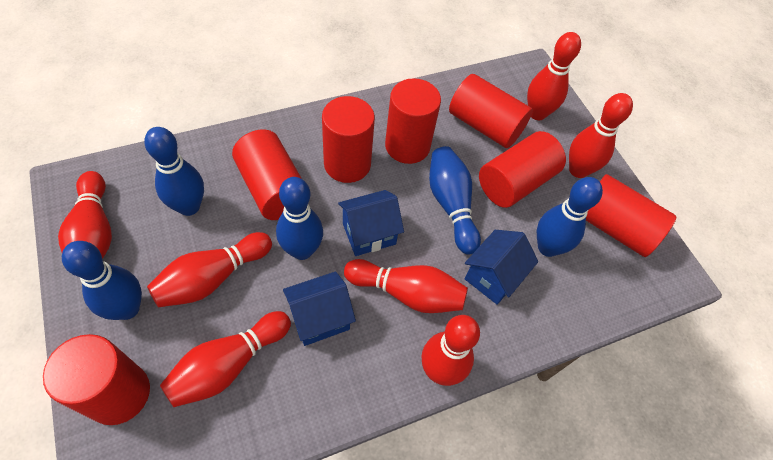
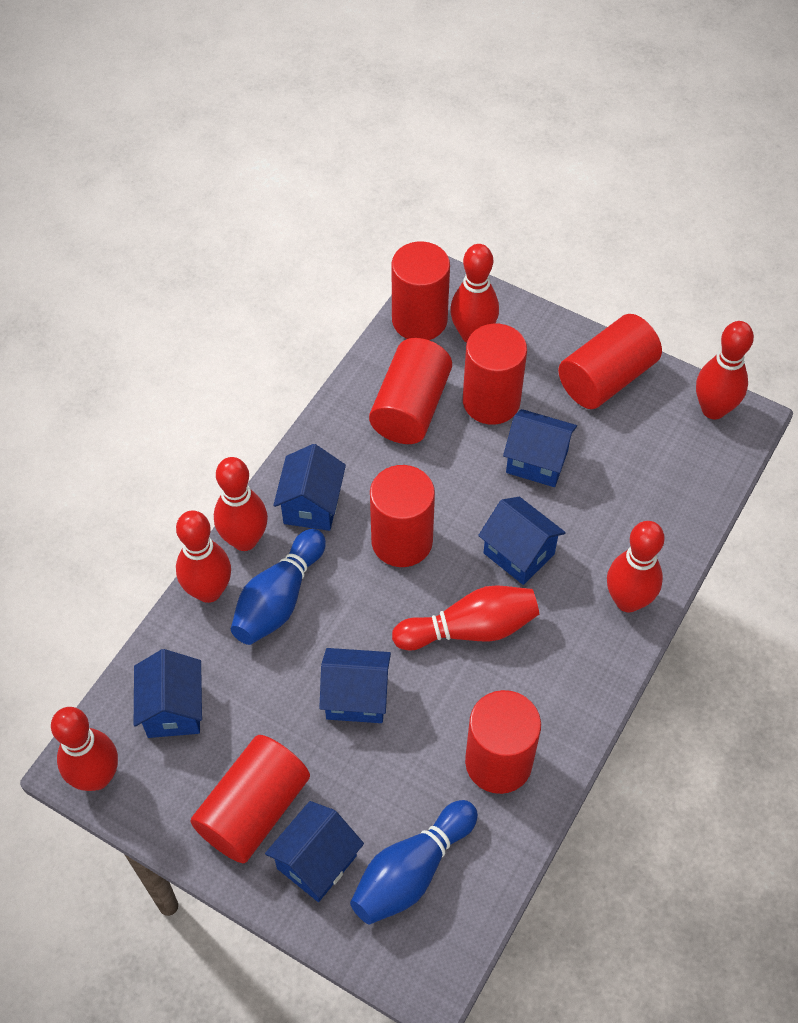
blue bowling pin: 5 -> 2
blue house: 3 -> 6

